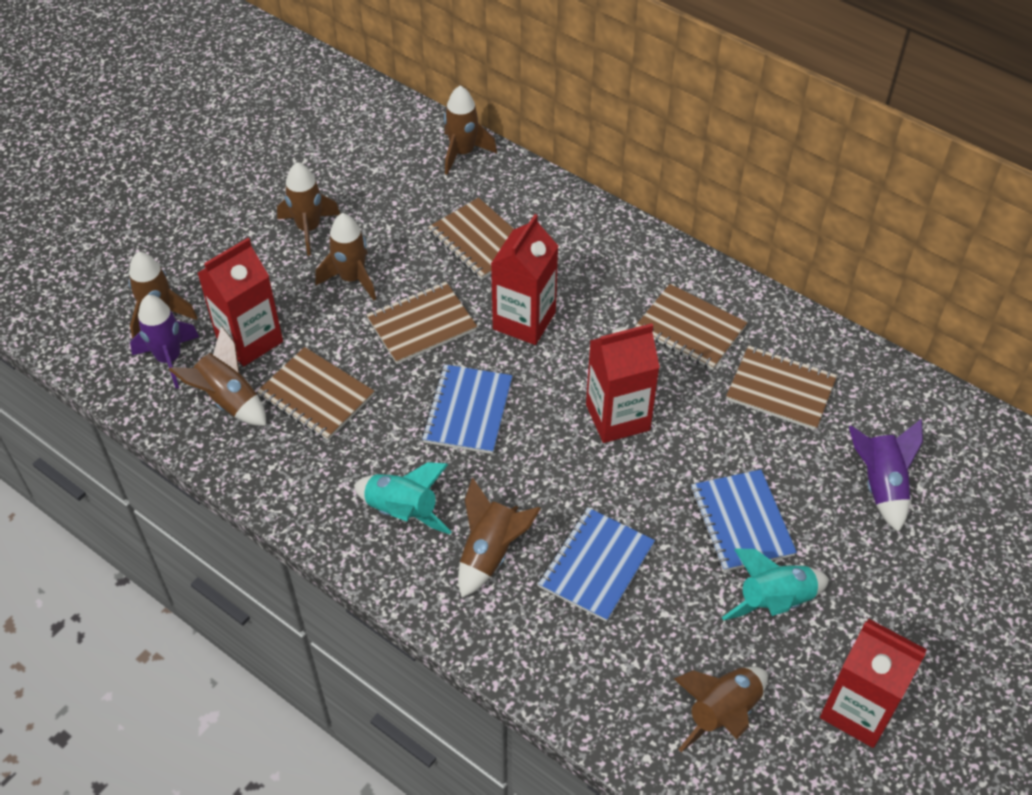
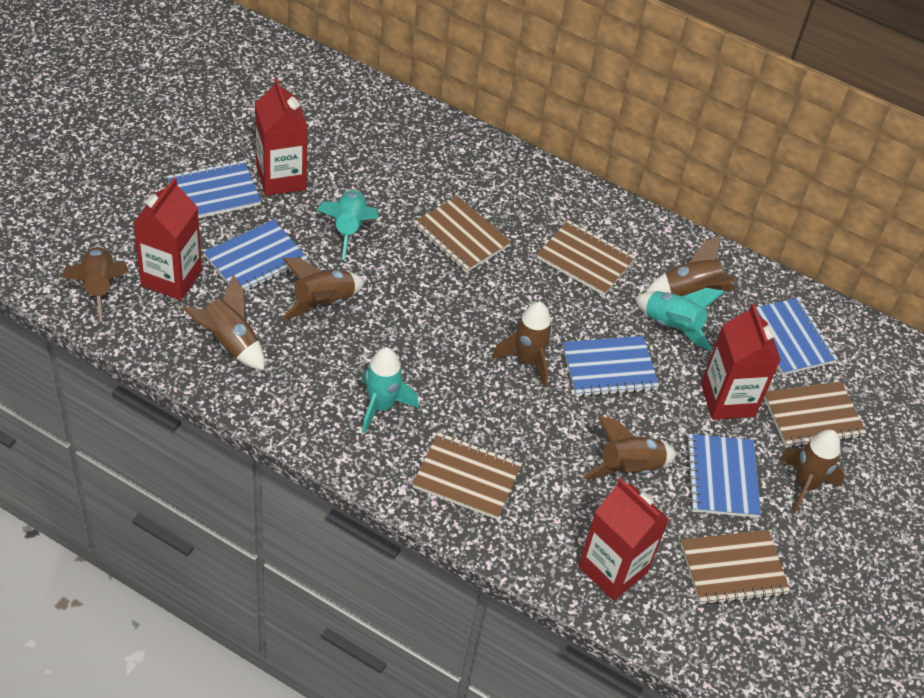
blue notebook: 3 -> 5
purple rocket: 2 -> 0
turquoise rocket: 2 -> 3

